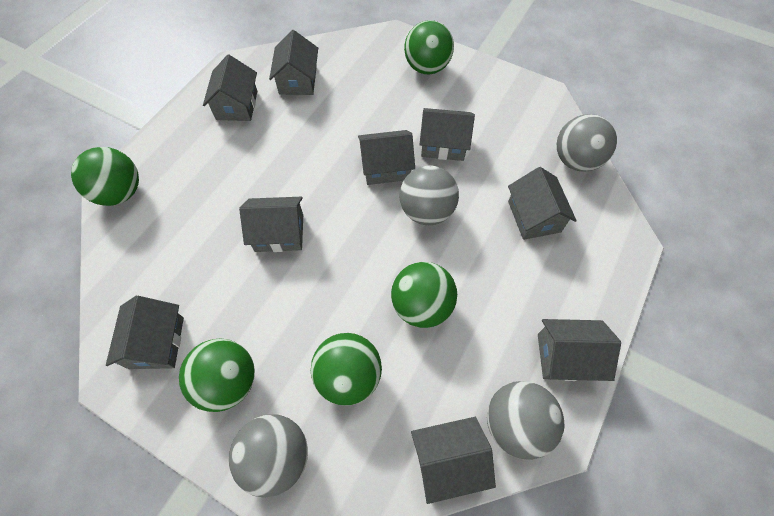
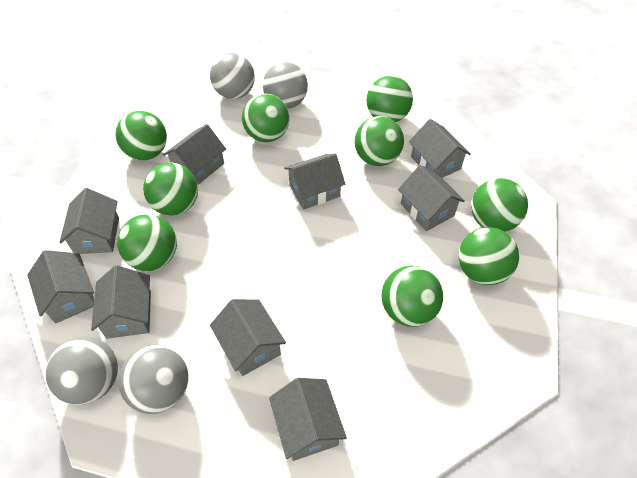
green ball: 5 -> 9

